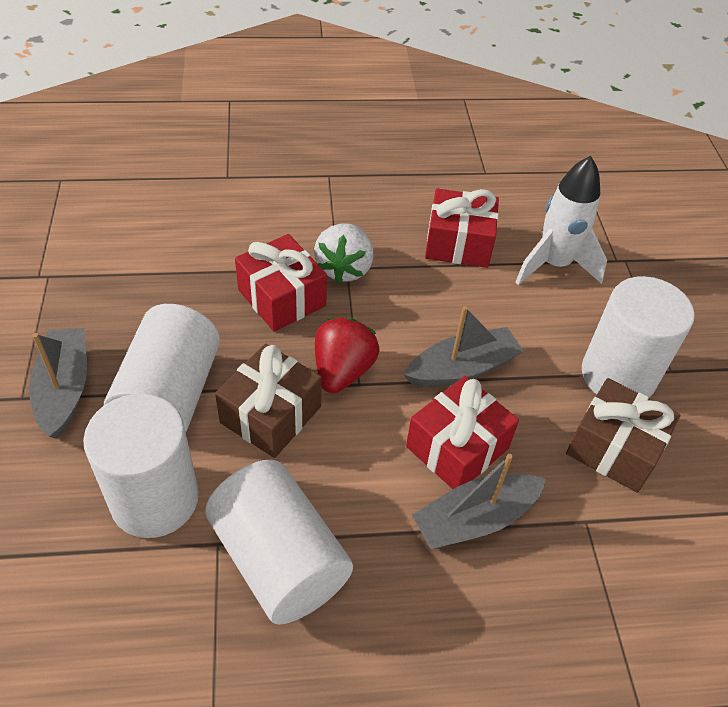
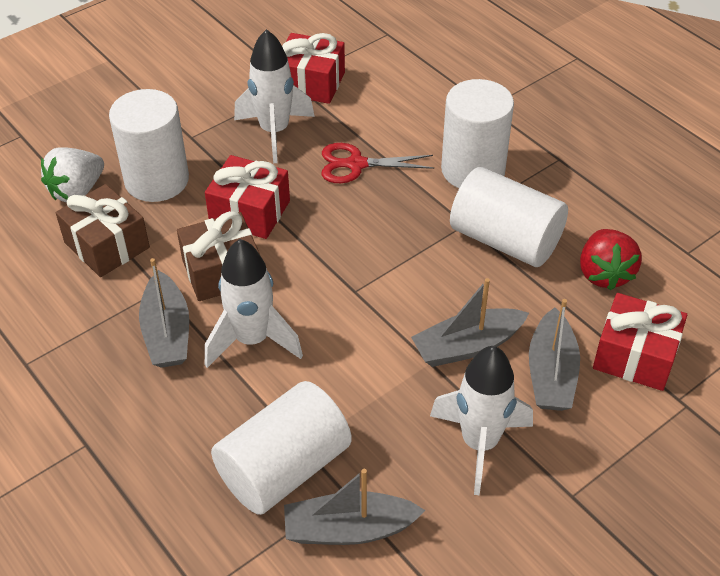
grey boat: 3 -> 4
red scissors: 0 -> 1
white rocket: 1 -> 3

